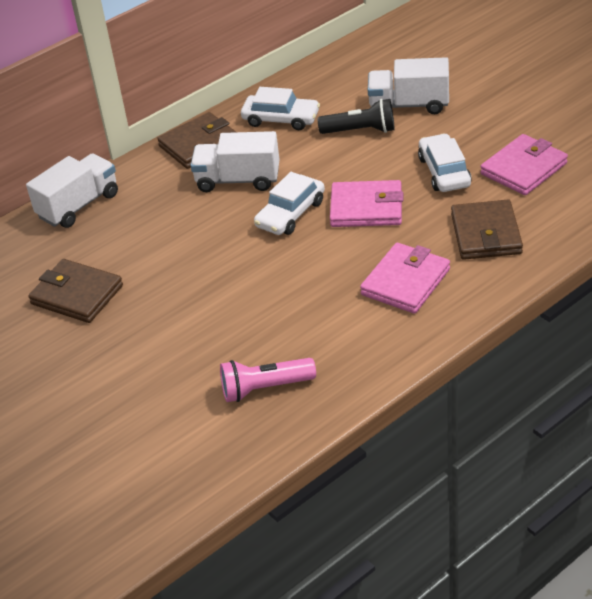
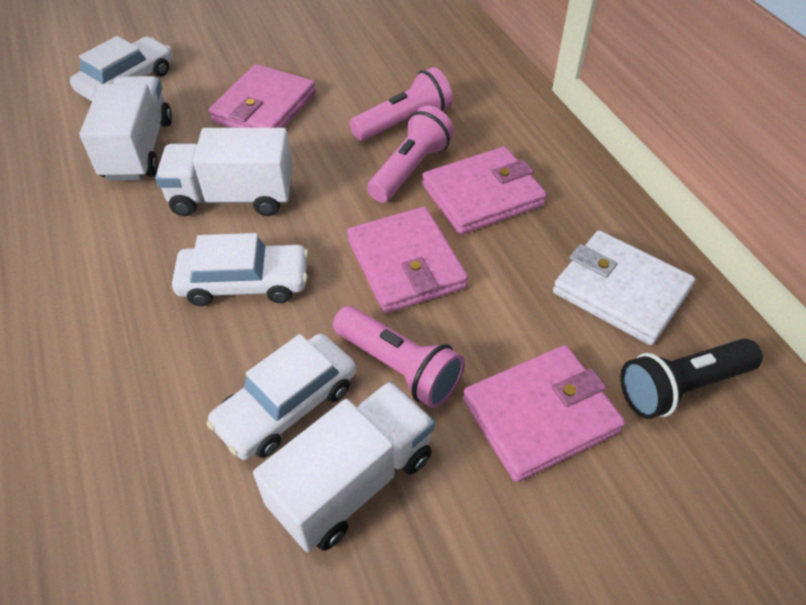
brown wallet: 3 -> 0
pink flashlight: 1 -> 3
pink wallet: 3 -> 4
white wallet: 0 -> 1

